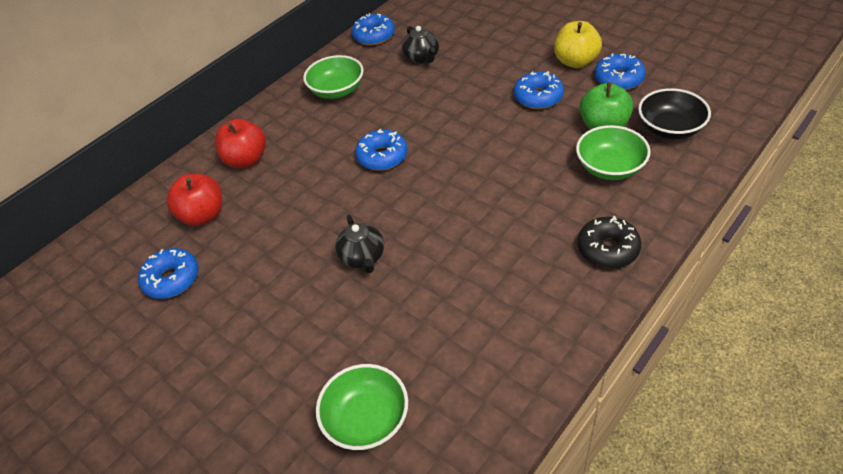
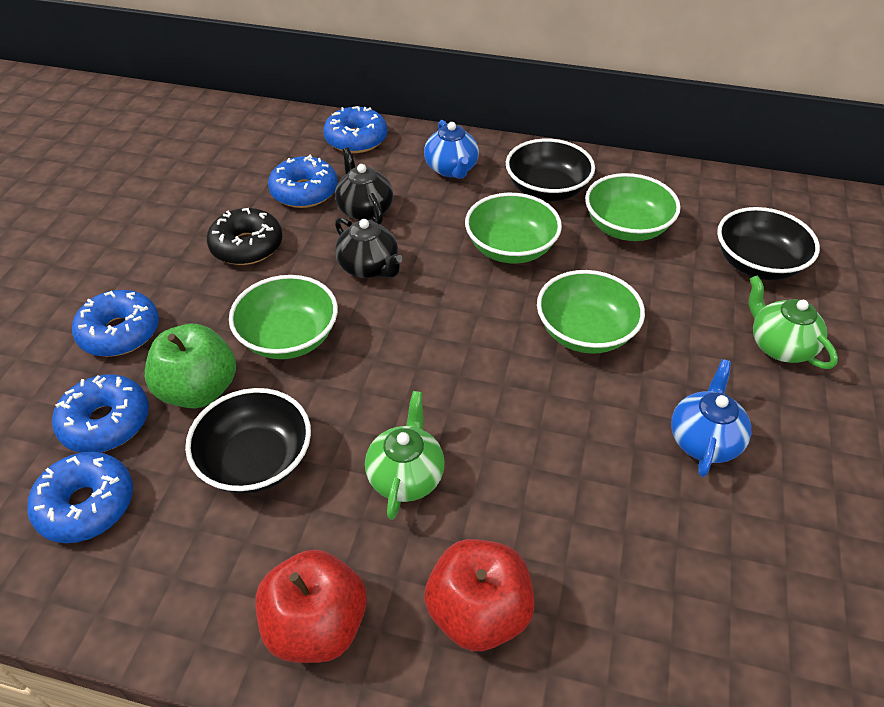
black bowl: 1 -> 3
blue teapot: 0 -> 2
green bowl: 3 -> 4
green teapot: 0 -> 2
yellow apple: 1 -> 0

